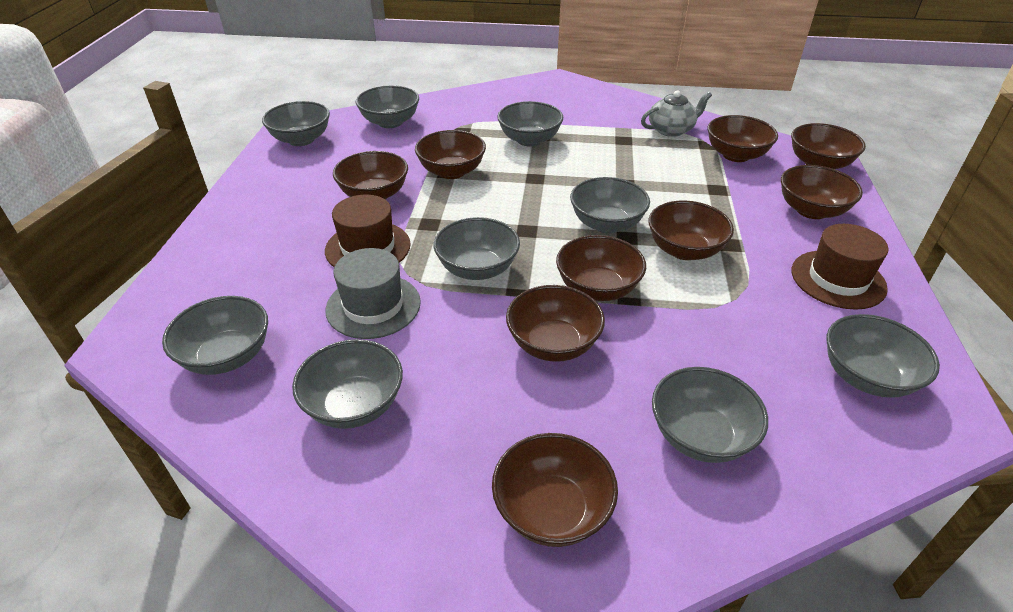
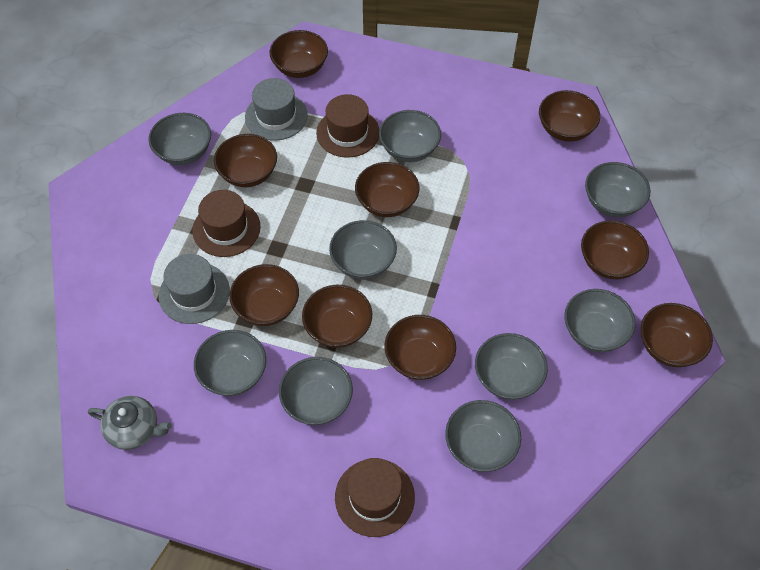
brown hat: 2 -> 3
grey hat: 1 -> 2

